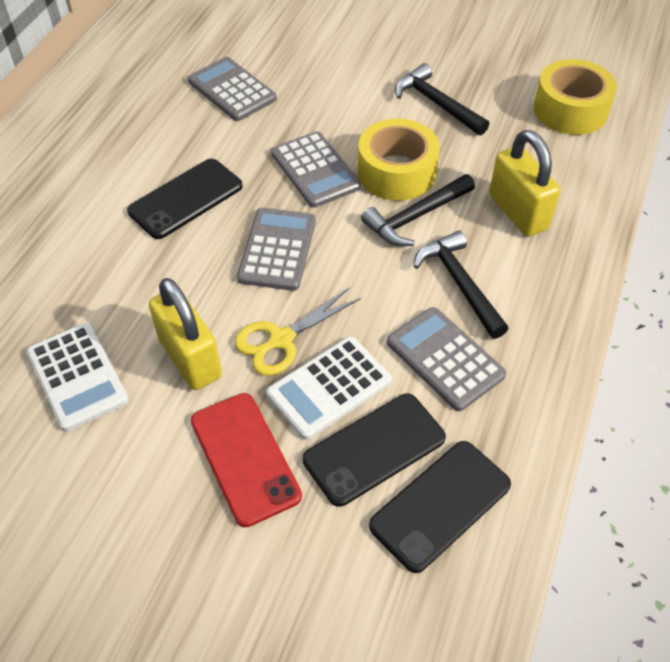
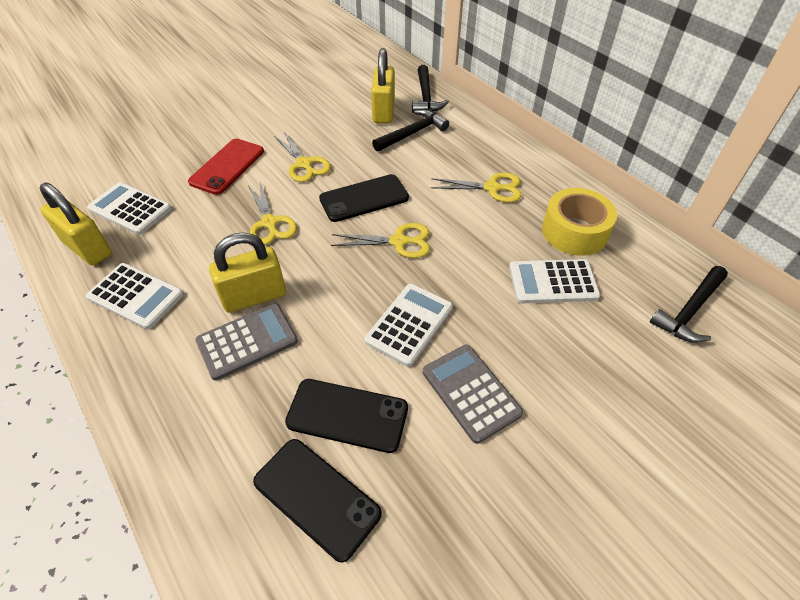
grey calculator: 4 -> 2
white calculator: 2 -> 4
yellow padlock: 2 -> 3
yellow scissors: 1 -> 4
yellow tape: 2 -> 1

